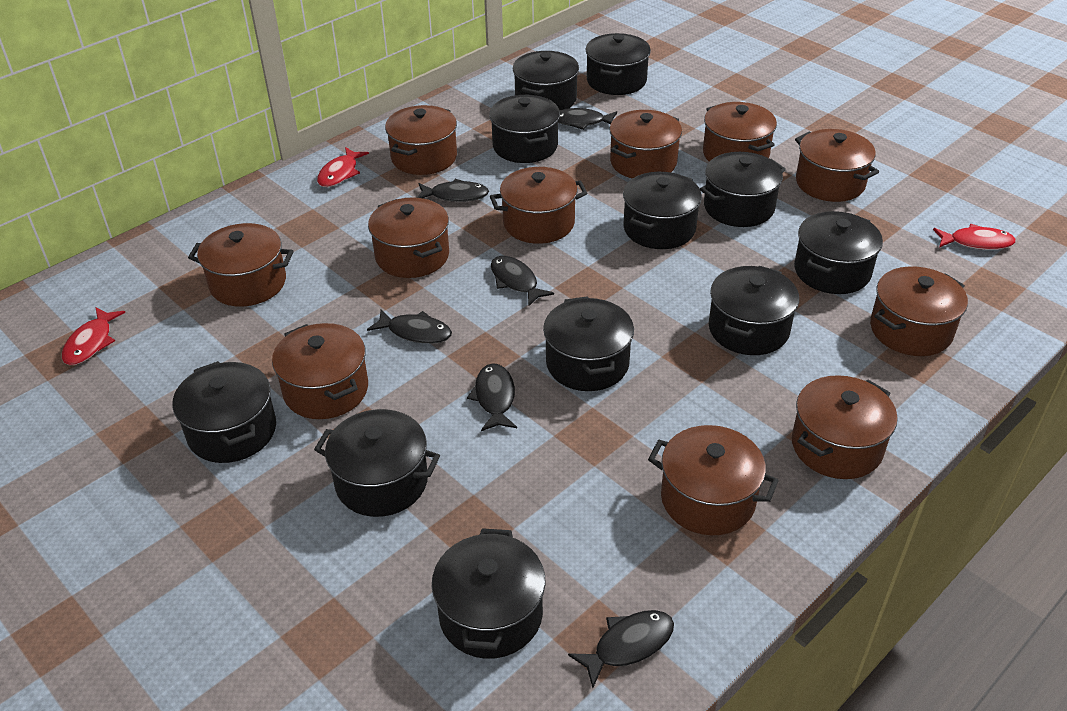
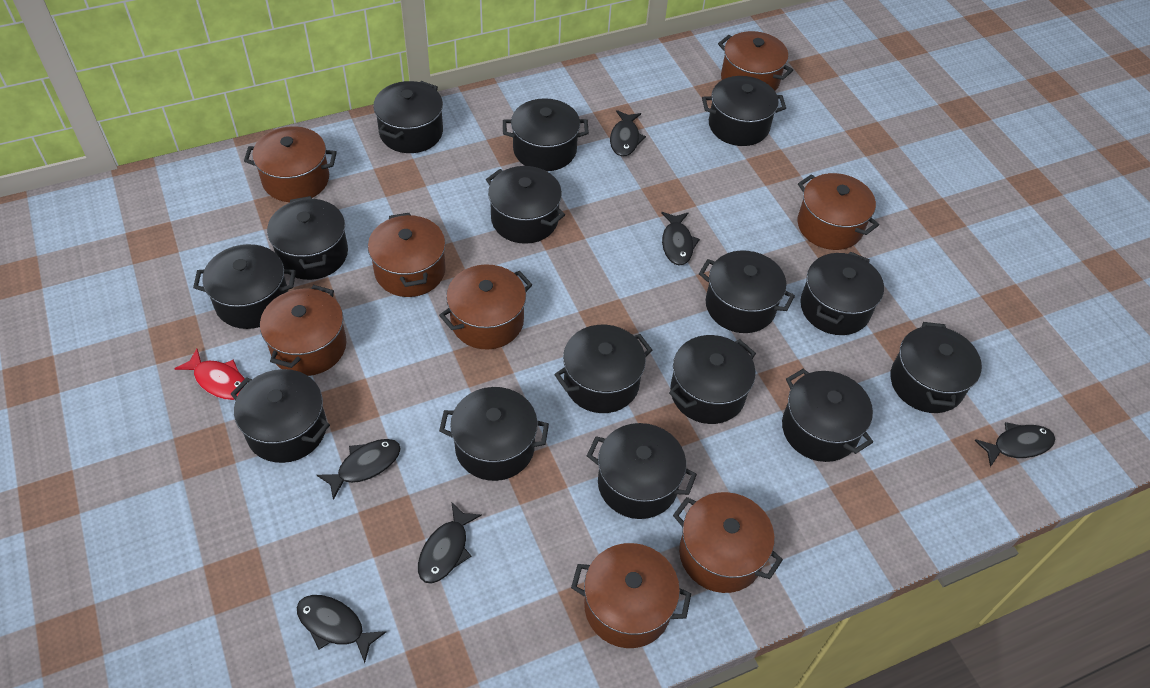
black pot: 11 -> 15
brown pot: 11 -> 8
red fish: 3 -> 1

